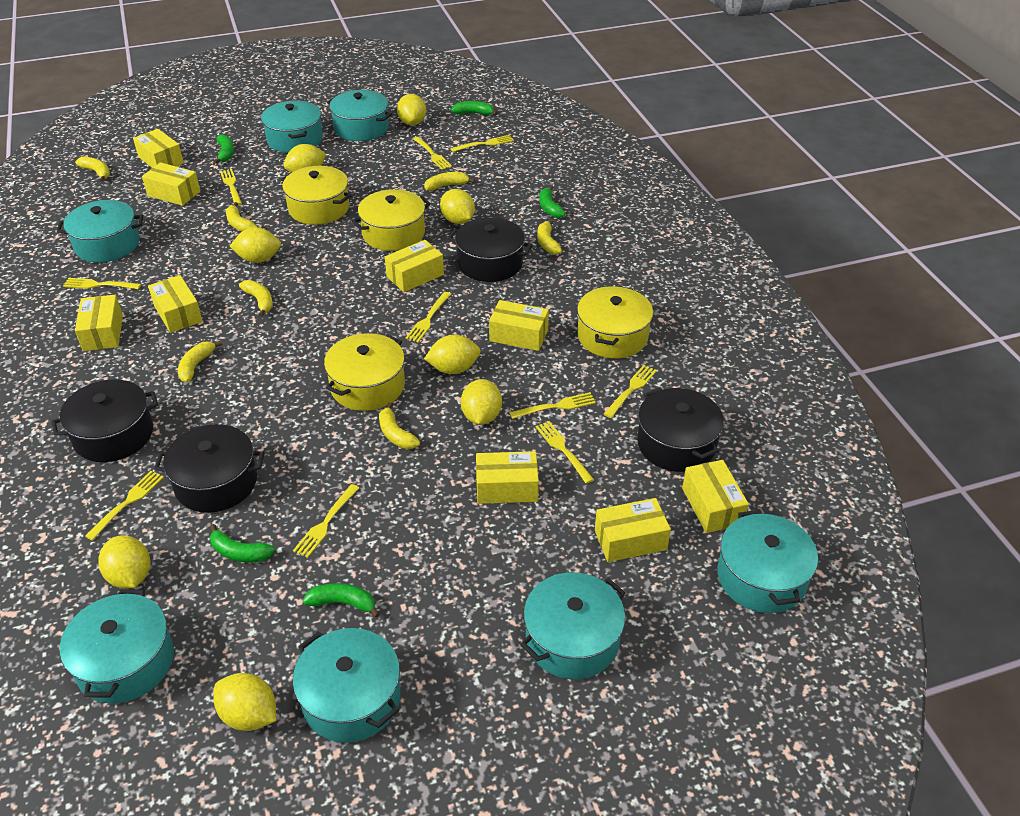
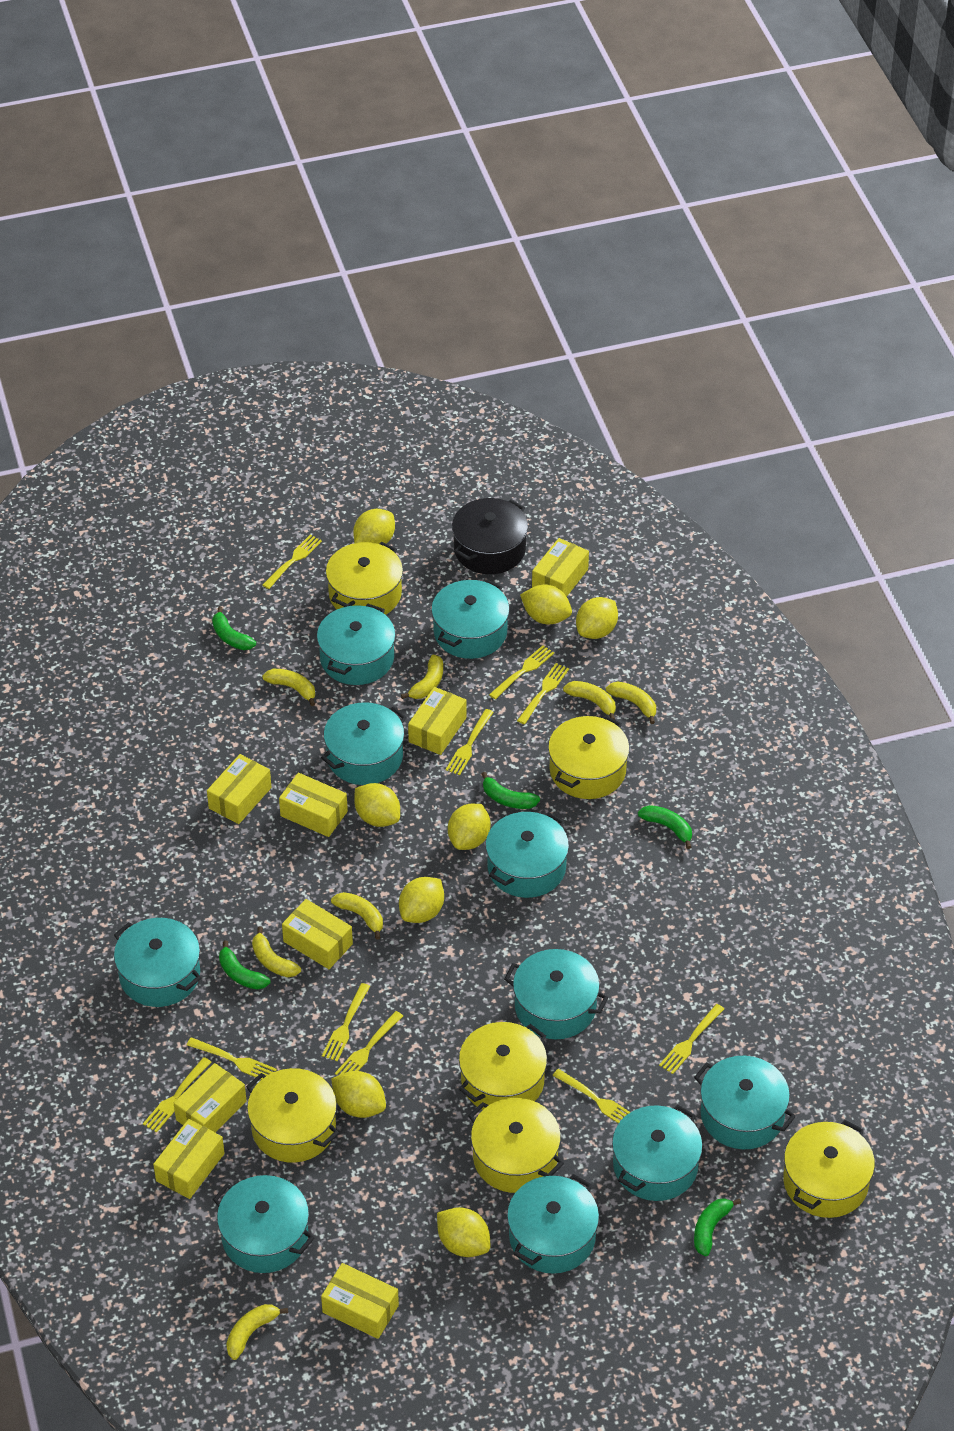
black pot: 4 -> 1
turquoise pot: 7 -> 10
yellow box: 9 -> 8
yellow pot: 4 -> 6

